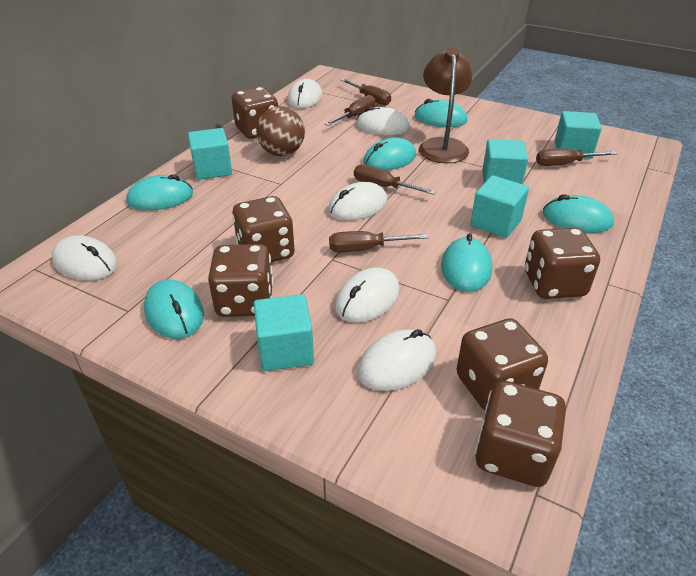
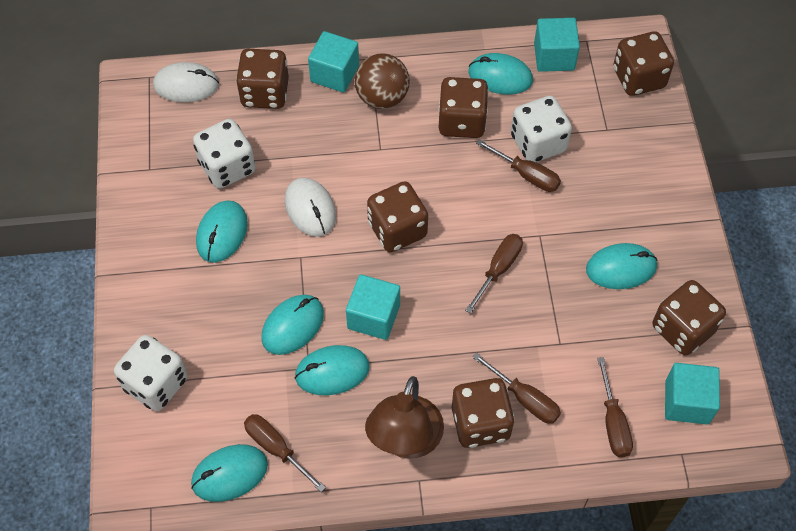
turquoise cube: 5 -> 4
white dice: 0 -> 3
white mouse: 6 -> 2

